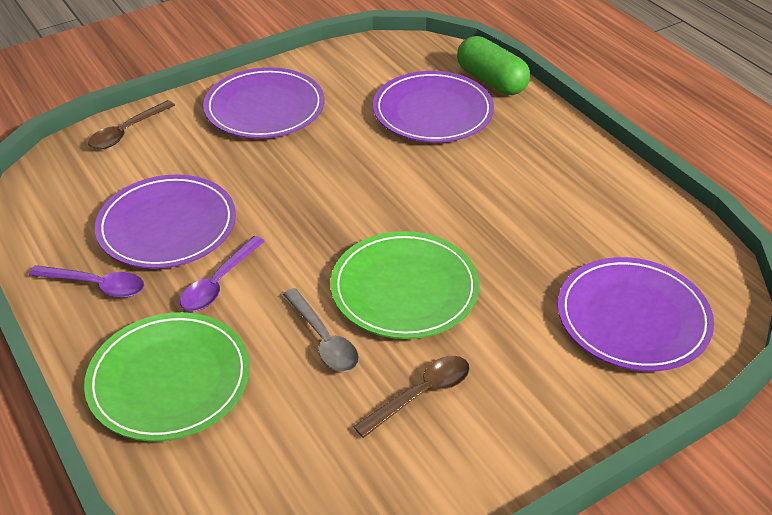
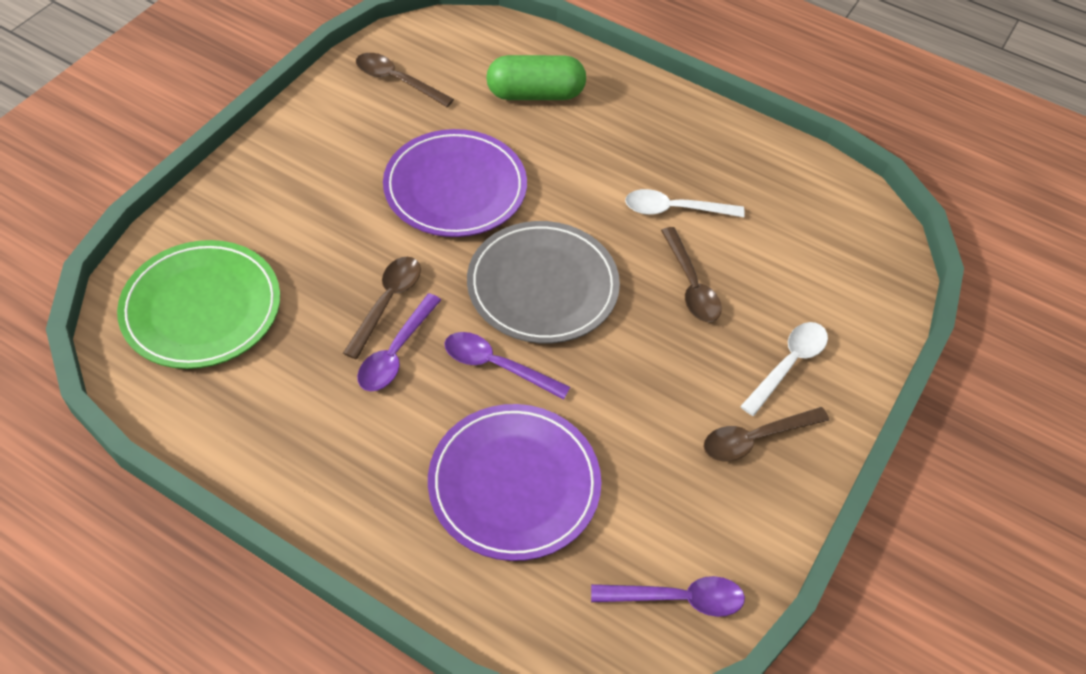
brown spoon: 2 -> 4
green plate: 2 -> 1
grey plate: 0 -> 1
grey spoon: 1 -> 0
purple plate: 4 -> 2
purple spoon: 2 -> 3
white spoon: 0 -> 2

